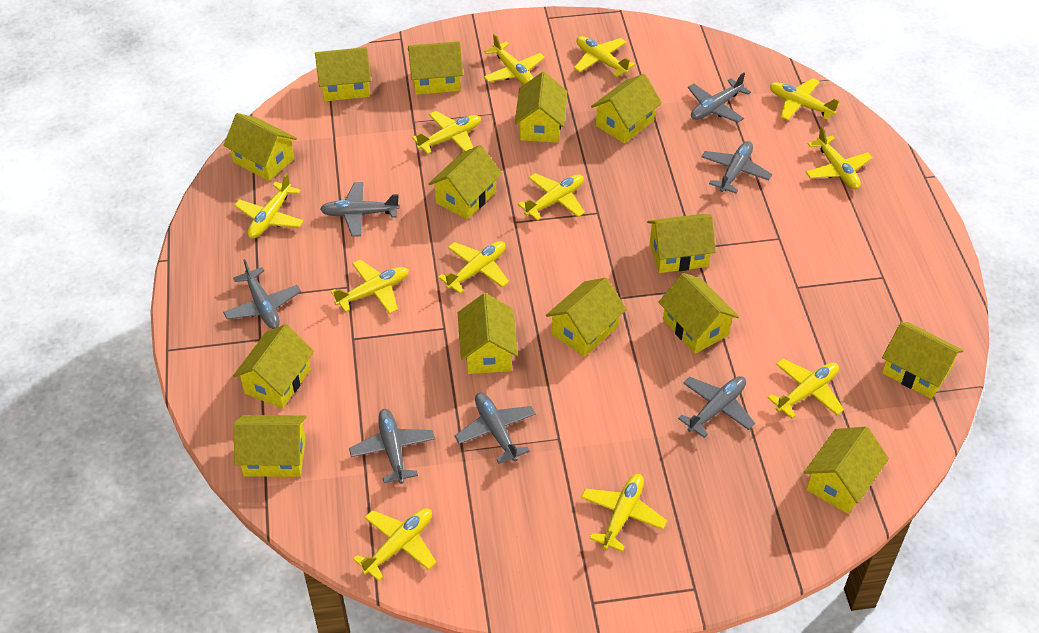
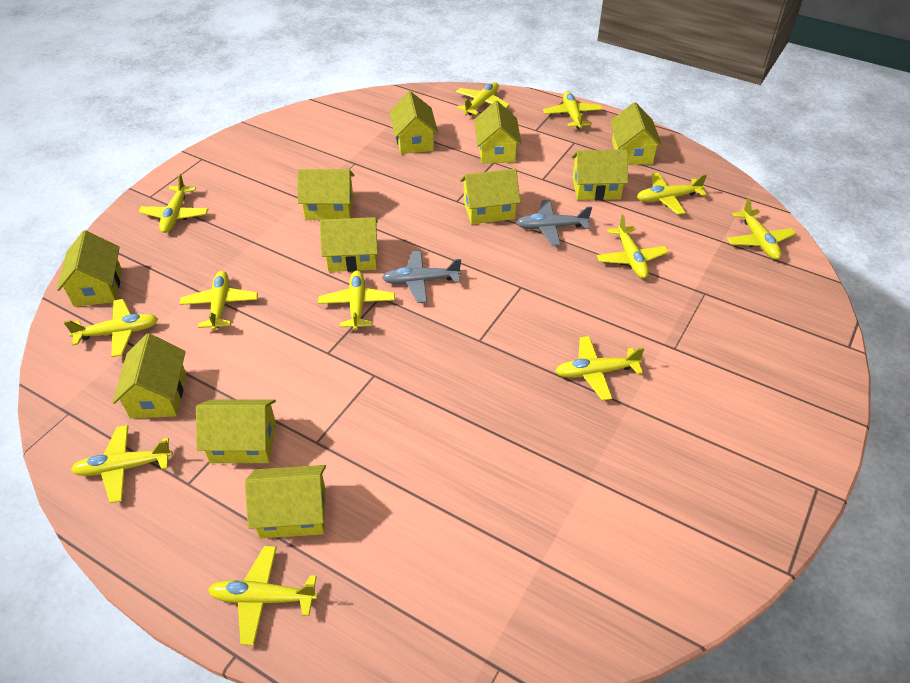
grey plane: 7 -> 2
yellow house: 14 -> 11

